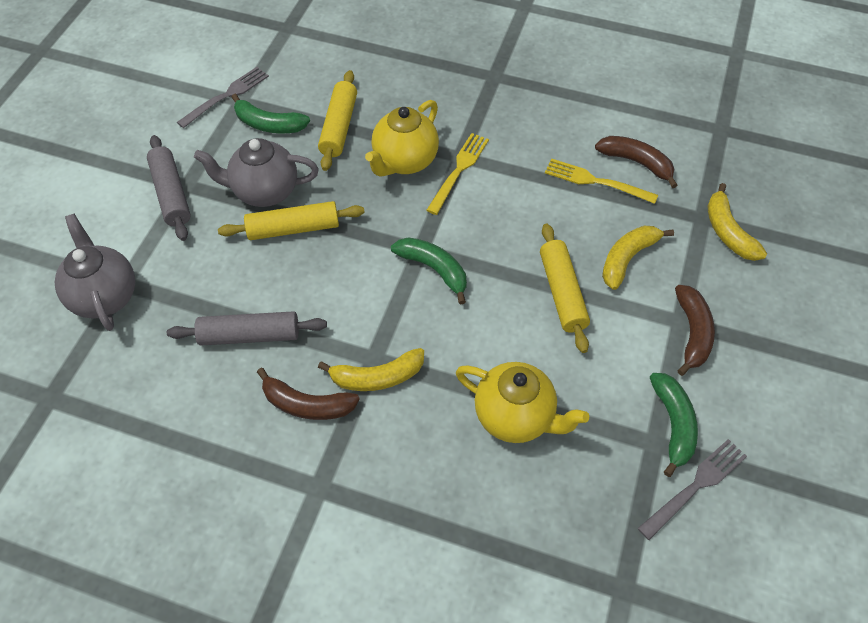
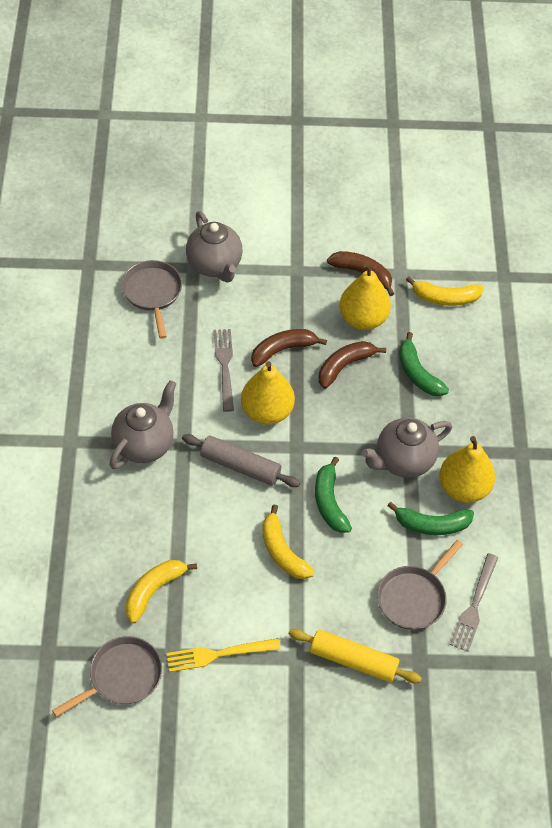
grey pan: 0 -> 3
grey rolling pin: 2 -> 1
grey teapot: 2 -> 3
yellow fork: 2 -> 1
yellow pear: 0 -> 3
yellow rolling pin: 3 -> 1
yellow teapot: 2 -> 0

